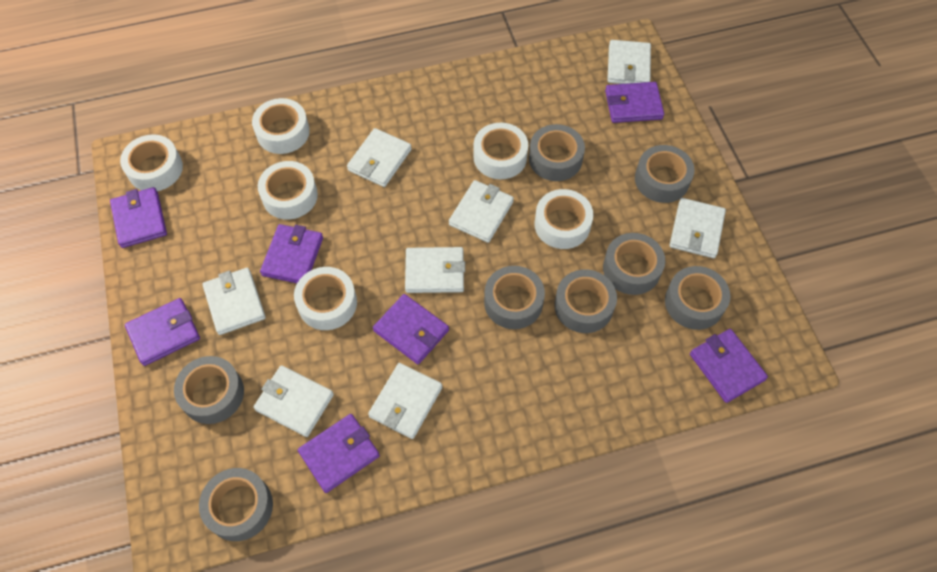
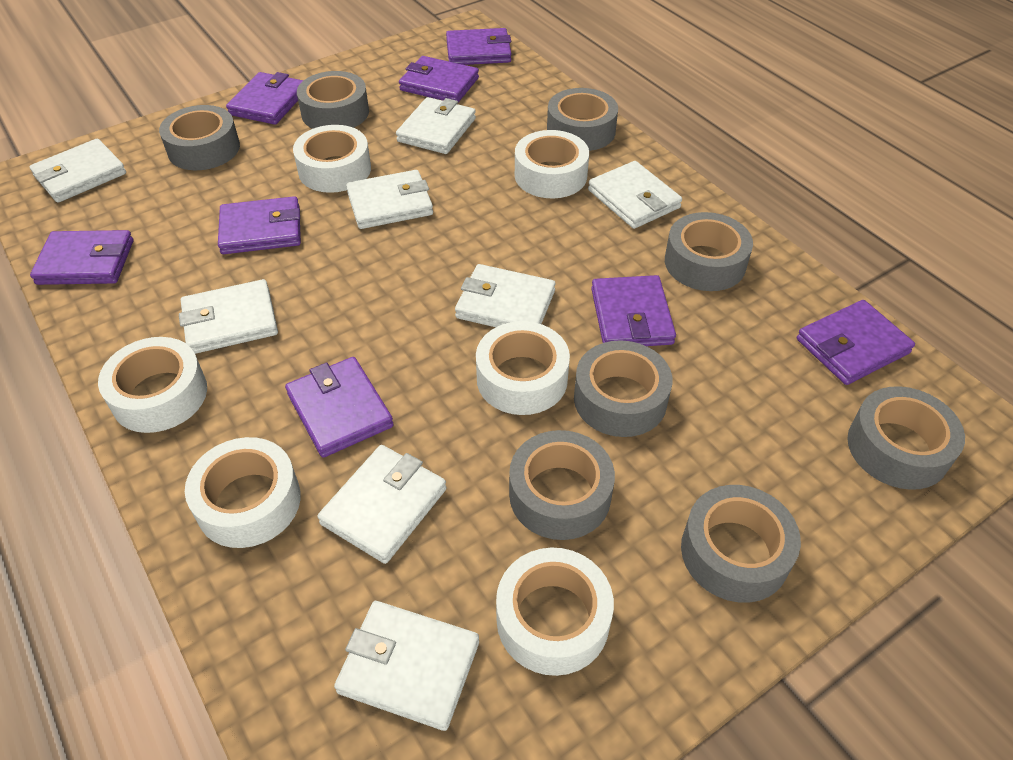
purple wallet: 7 -> 8

